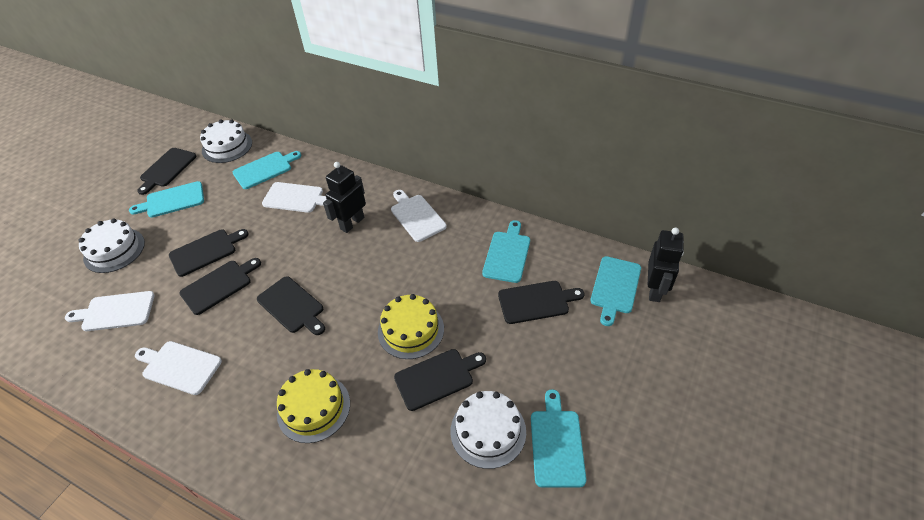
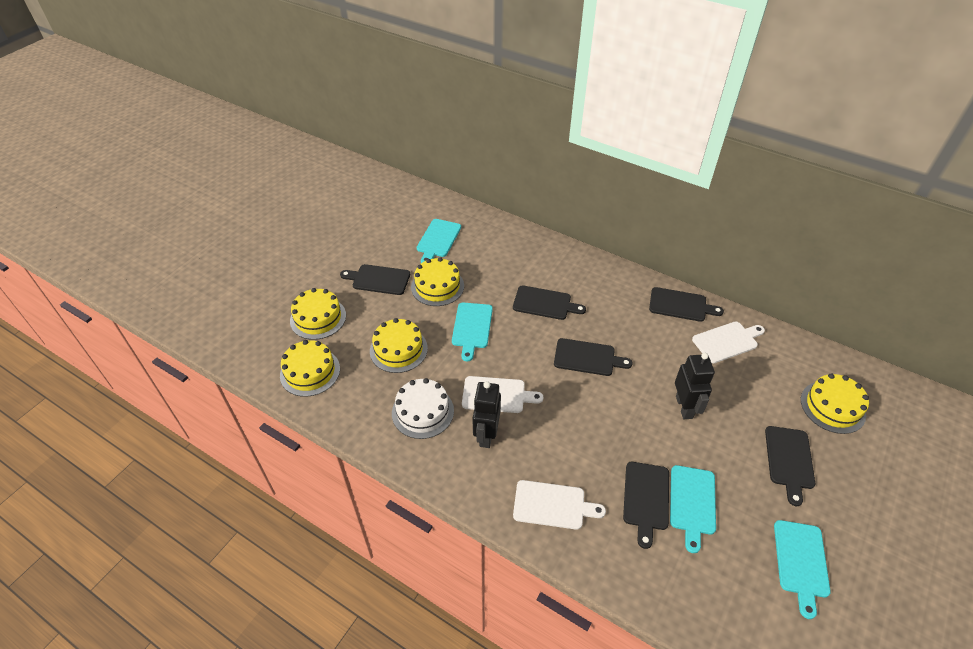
turquoise cutting board: 5 -> 4
white cake: 3 -> 1
white cutting board: 4 -> 3
yellow cake: 2 -> 5

